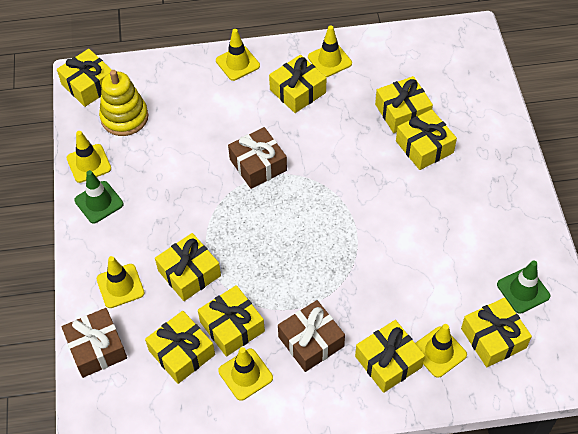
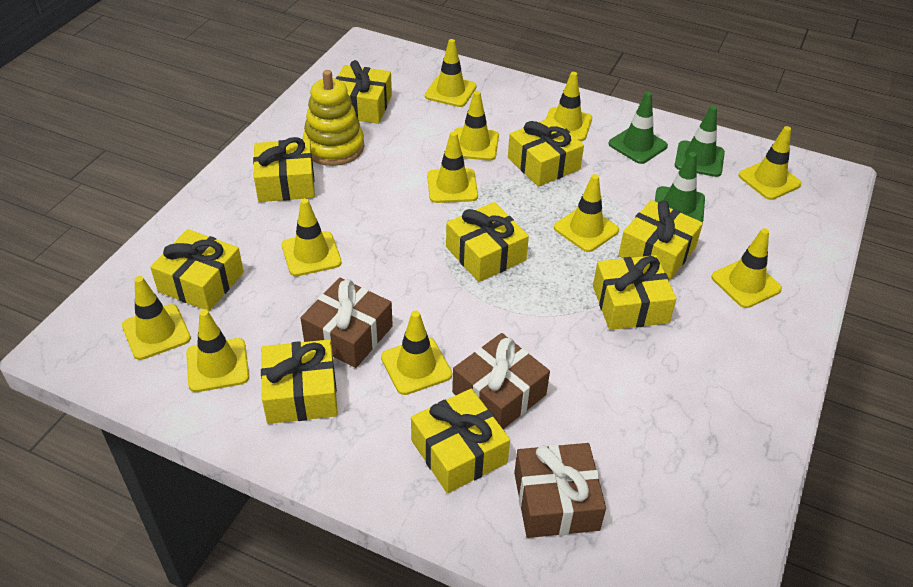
green traffic cone: 2 -> 3
yellow traffic cone: 6 -> 11

